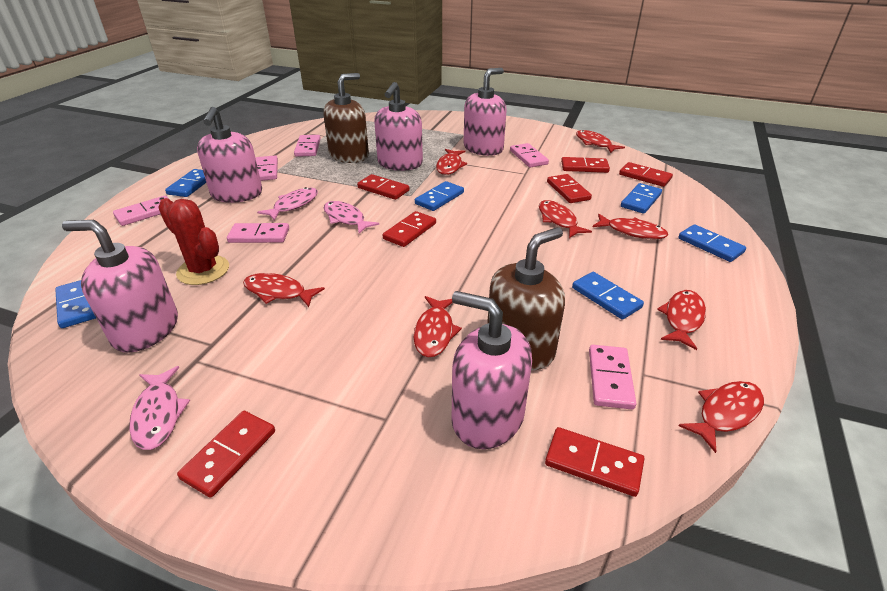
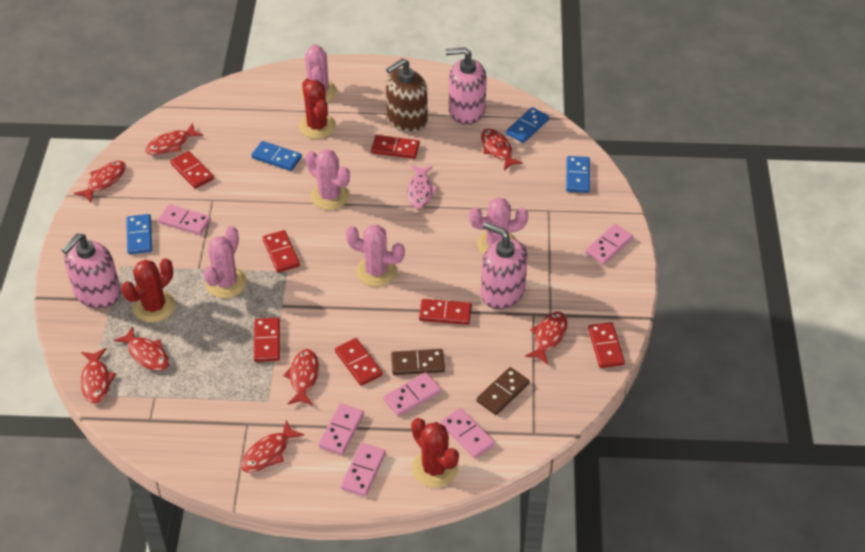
blue domino: 6 -> 4
brown domino: 0 -> 2
brown soap dispenser: 2 -> 1
pink cactus: 0 -> 5
pink fish: 3 -> 1
pink soap dispenser: 5 -> 3
red cactus: 1 -> 3

